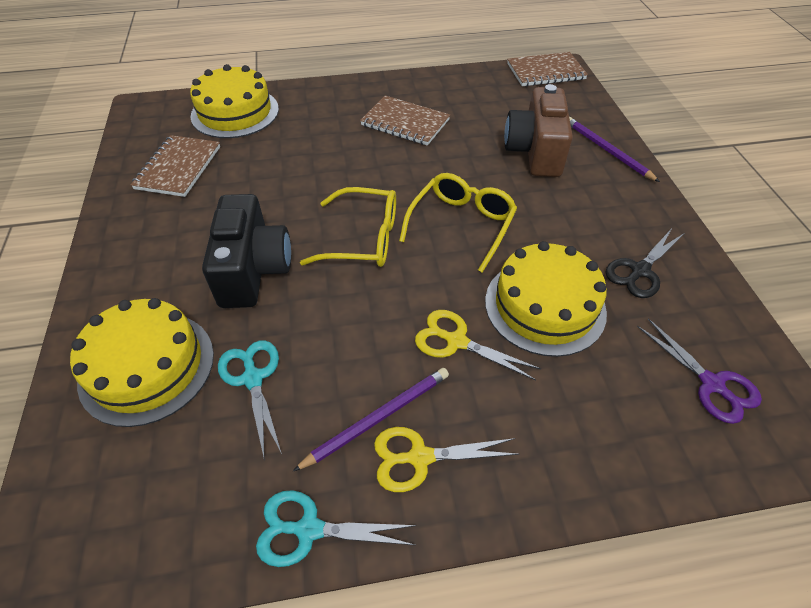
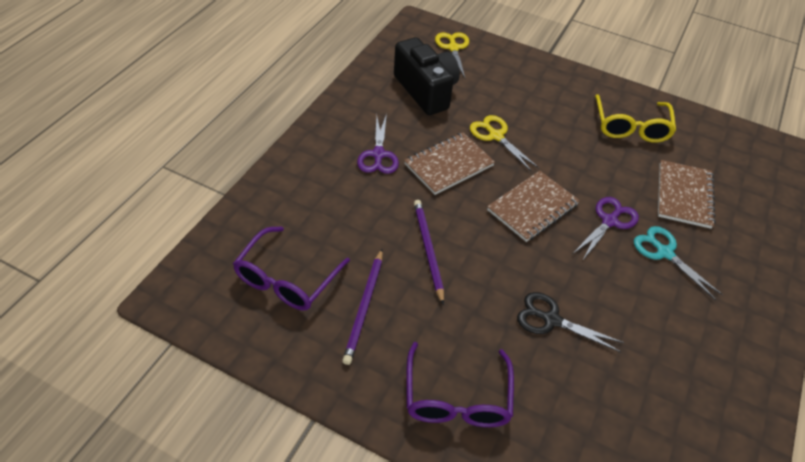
brown camera: 1 -> 0
purple glasses: 0 -> 2
purple scissors: 1 -> 2
turquoise scissors: 2 -> 1
yellow cake: 3 -> 0
yellow glasses: 2 -> 1

